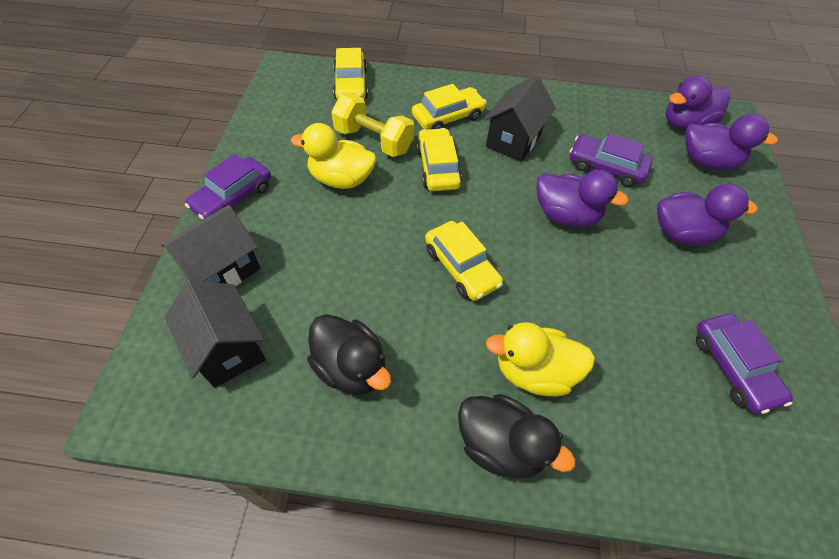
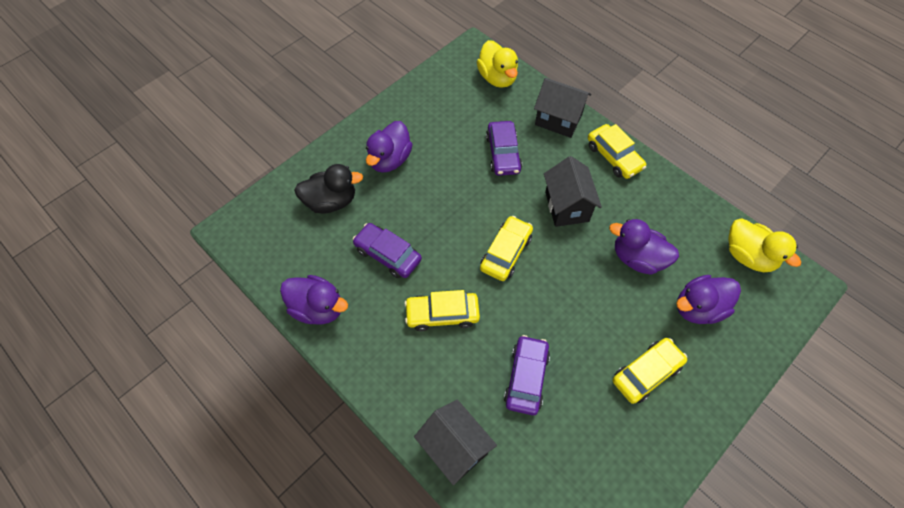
black duck: 2 -> 1
yellow dumbbell: 1 -> 0

